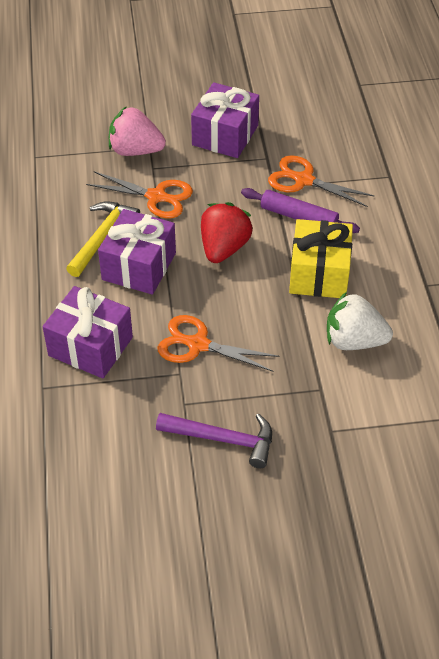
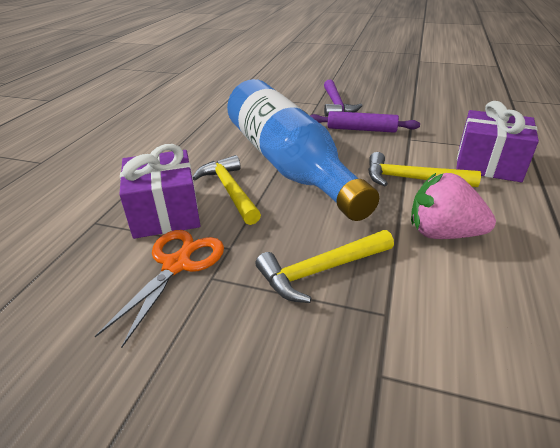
blue bottle: 0 -> 1
orange scissors: 3 -> 1
purple gift: 3 -> 2
red strawberry: 1 -> 0
white strawberry: 1 -> 0
yellow gift: 1 -> 0
yellow hammer: 1 -> 3

